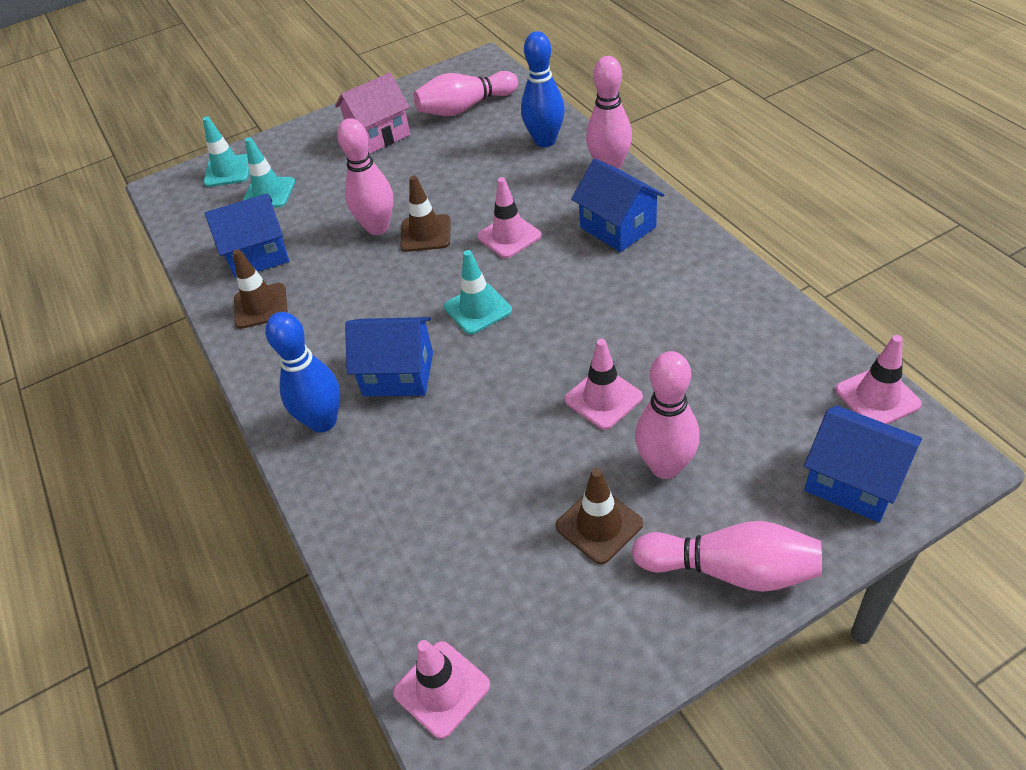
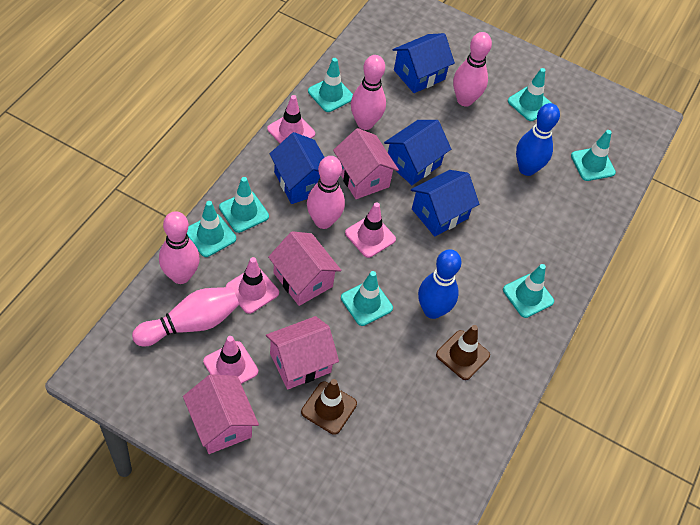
brown traffic cone: 3 -> 2
pink house: 1 -> 4
turquoise traffic cone: 3 -> 7

